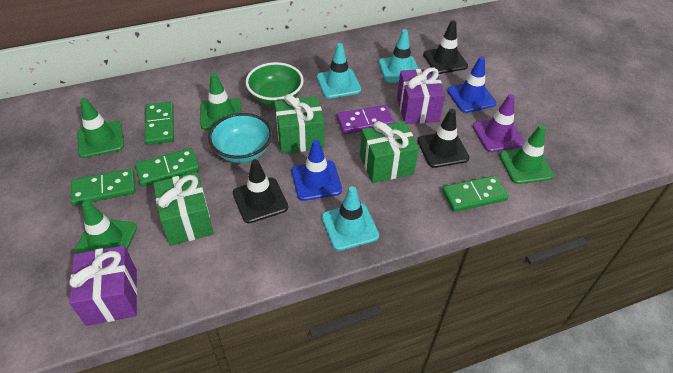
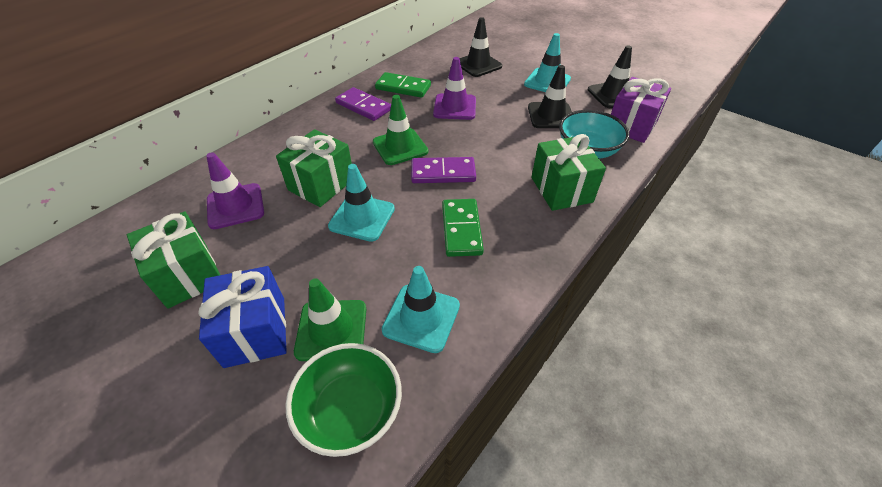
blue gift: 0 -> 1
blue traffic cone: 2 -> 0
green domino: 4 -> 2
green traffic cone: 4 -> 2
purple domino: 1 -> 2
purple gift: 2 -> 1
purple traffic cone: 1 -> 2

